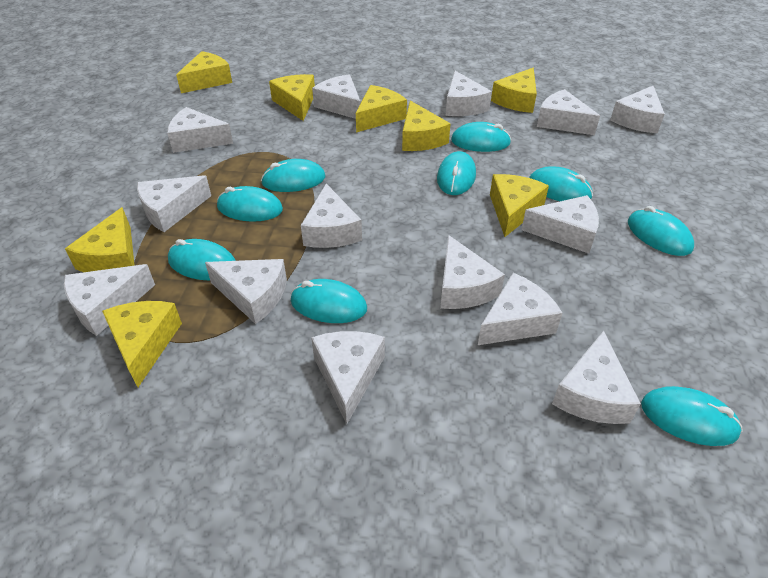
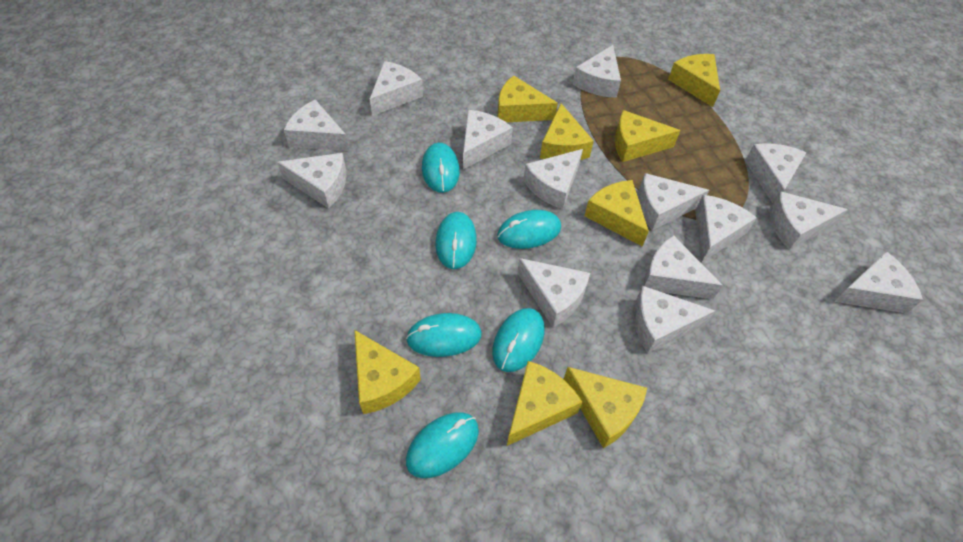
turquoise mouse: 9 -> 6

